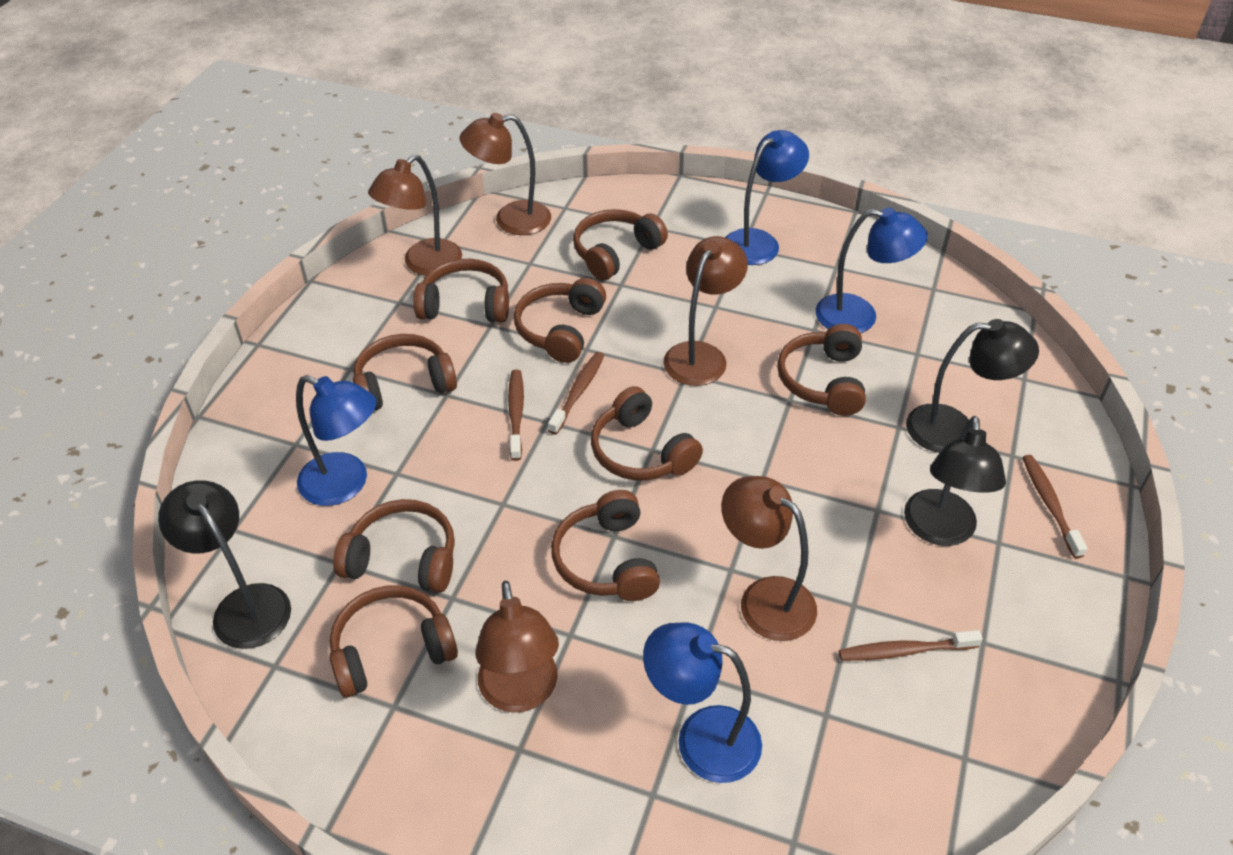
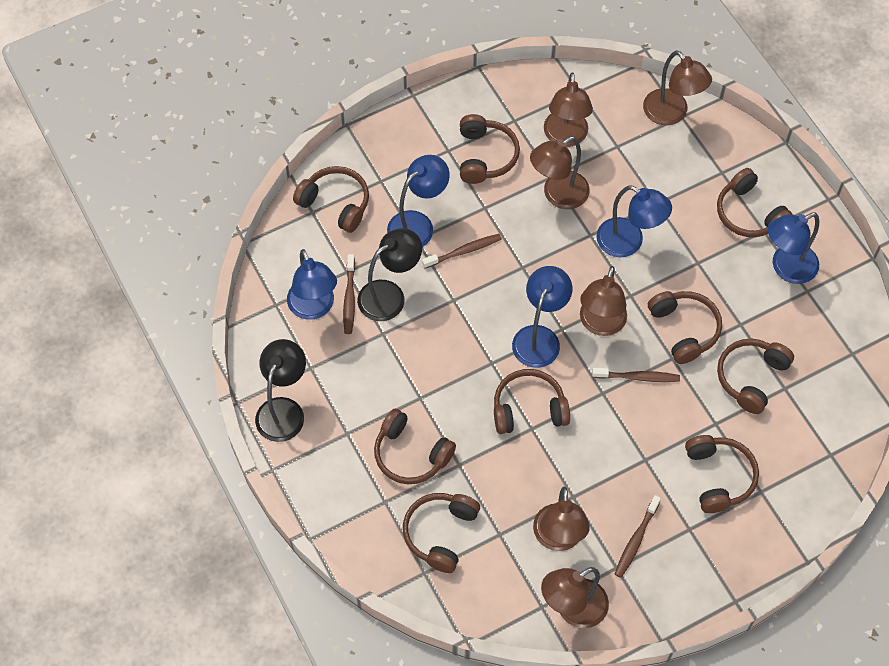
black lamp: 3 -> 2
blue lamp: 4 -> 5
brown lamp: 5 -> 6

